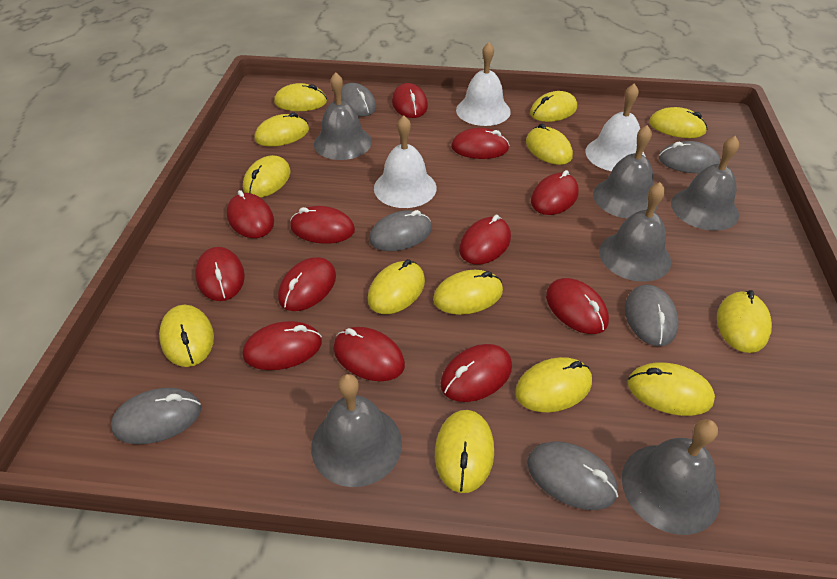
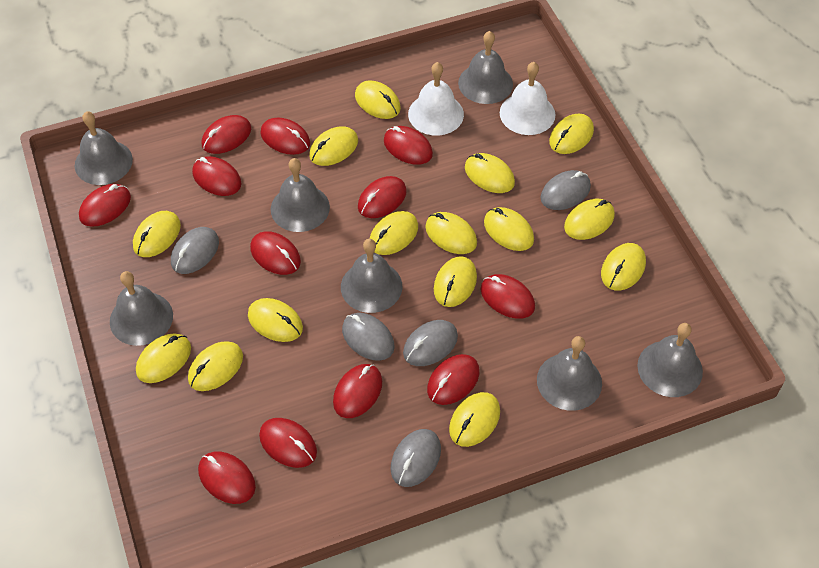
grey bell: 6 -> 7
grey mouse: 6 -> 5
white bell: 3 -> 2
yellow mouse: 13 -> 15

